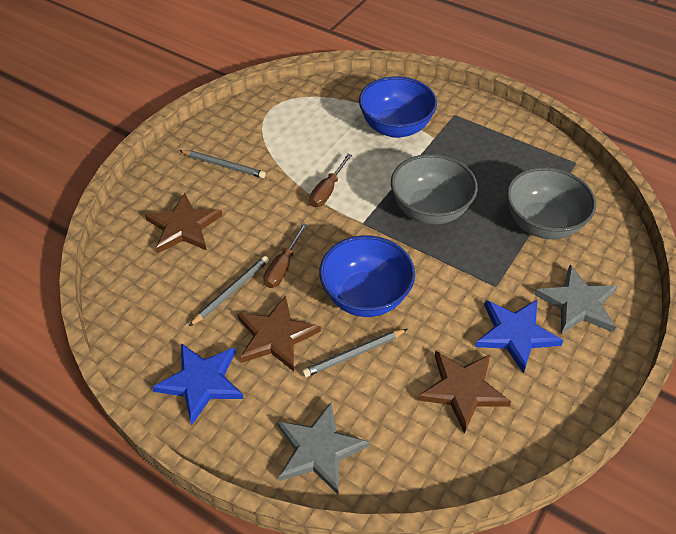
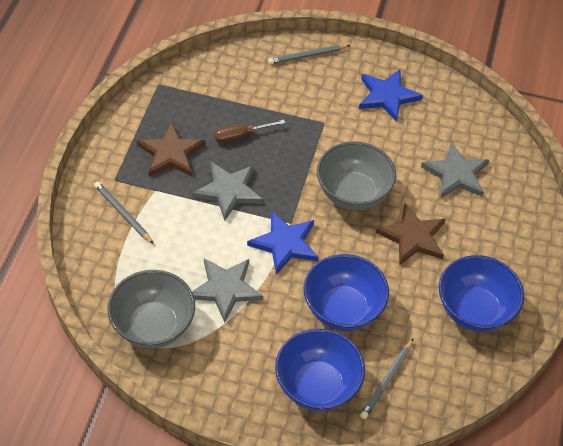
blue bowl: 2 -> 3
brown screwdriver: 2 -> 1
brown star: 3 -> 2
grey star: 2 -> 3

